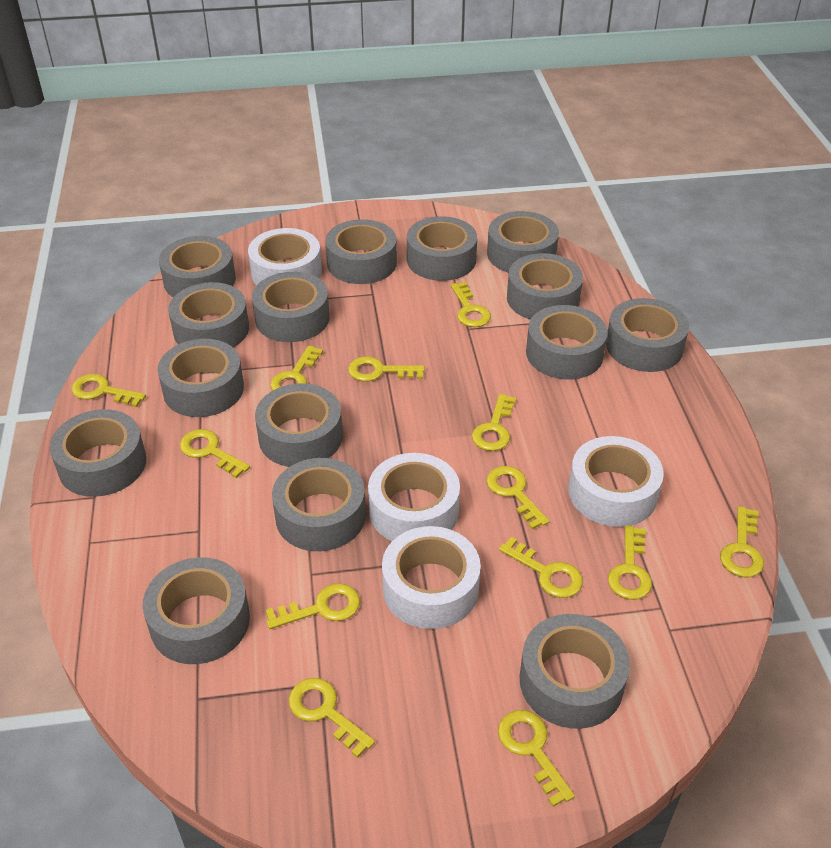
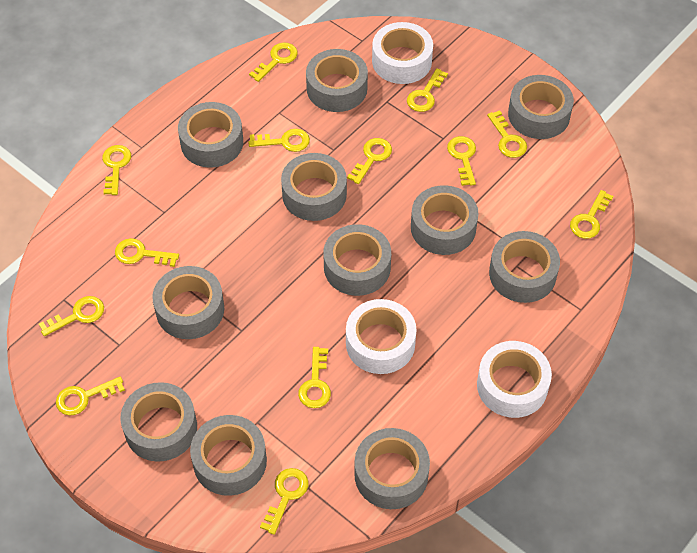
grey tape: 15 -> 11
white tape: 4 -> 3

